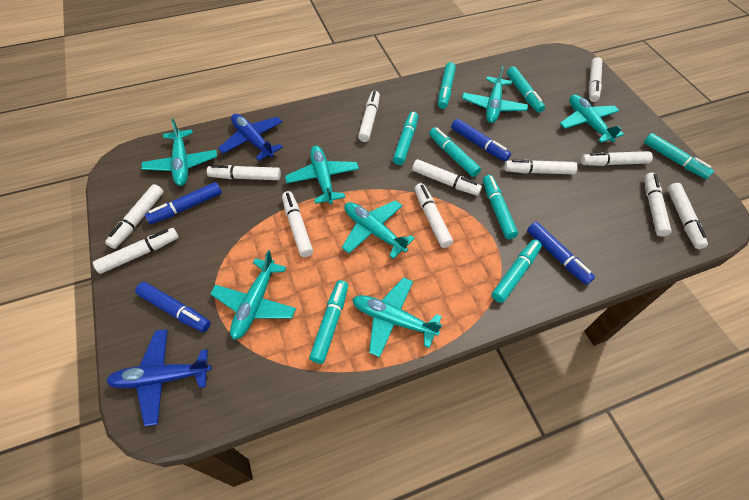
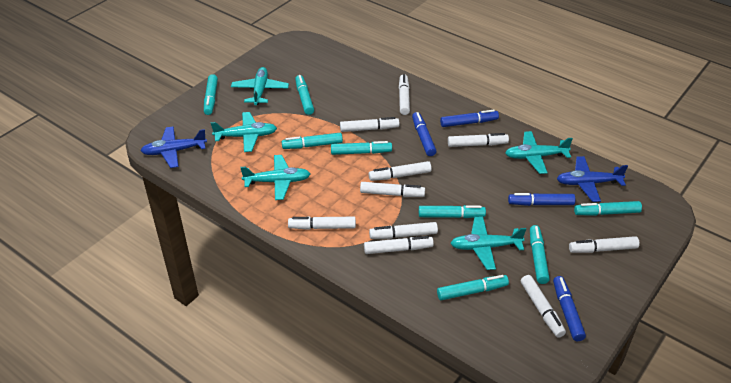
turquoise plane: 7 -> 5
white marker: 12 -> 10

